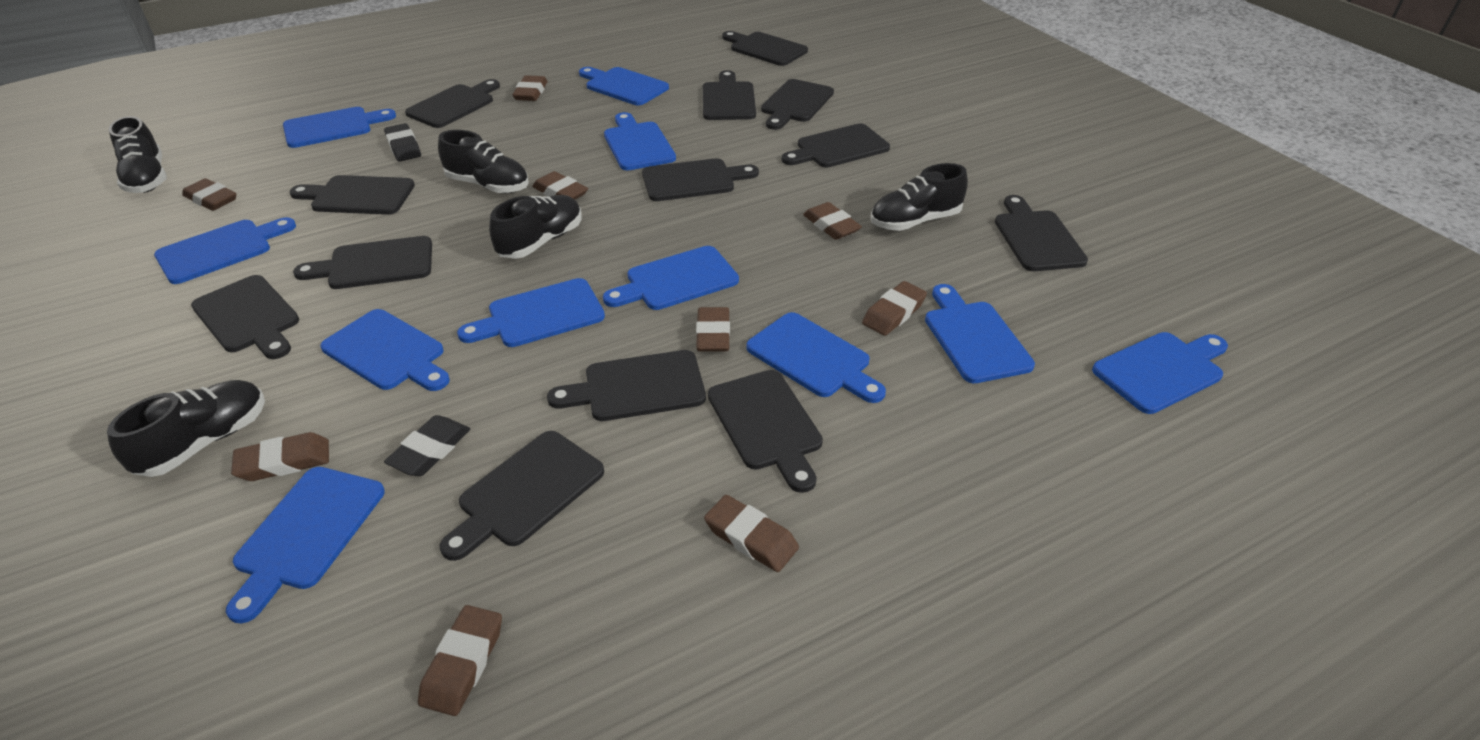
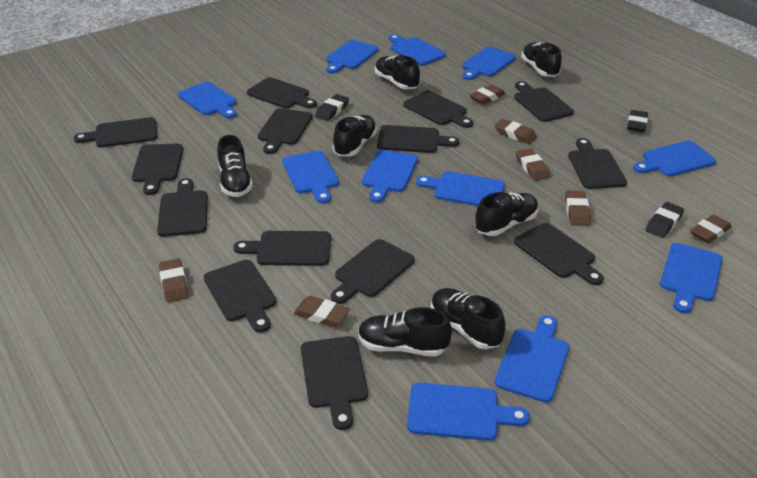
black cutting board: 13 -> 14
black eraser: 2 -> 3
black shoe: 5 -> 7
brown eraser: 9 -> 7

